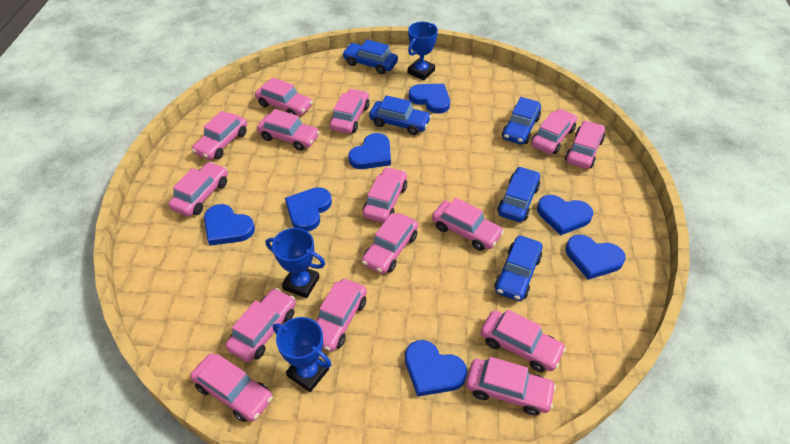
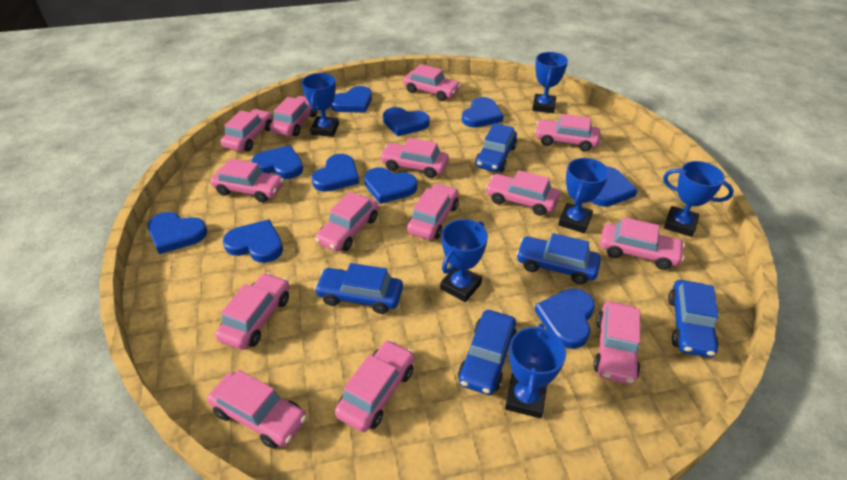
blue heart: 7 -> 10
blue trophy: 3 -> 6
pink car: 15 -> 14

